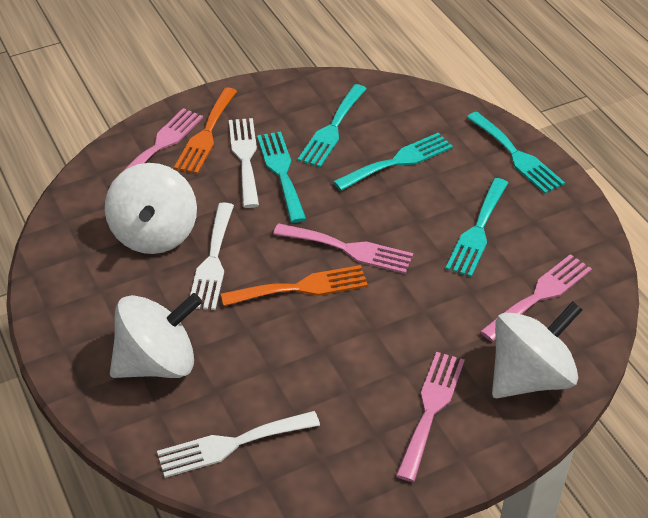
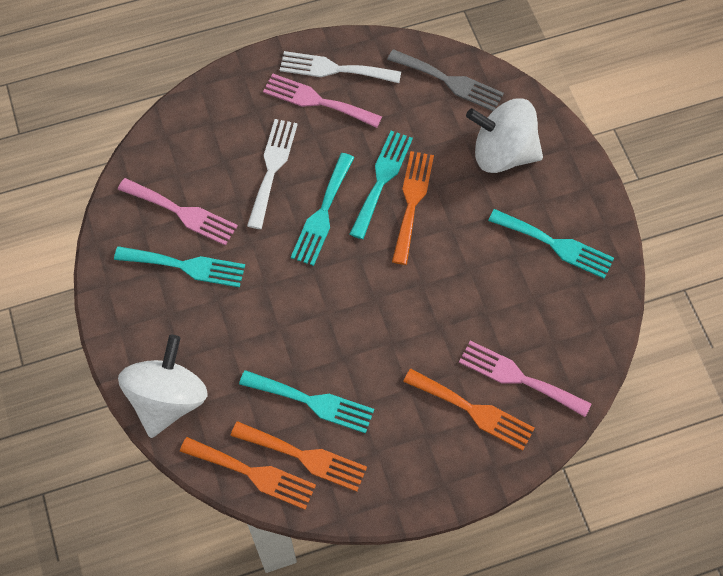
grey fork: 0 -> 1
orange fork: 2 -> 4
pink fork: 4 -> 3
white fork: 3 -> 2
white spinning top: 3 -> 2

